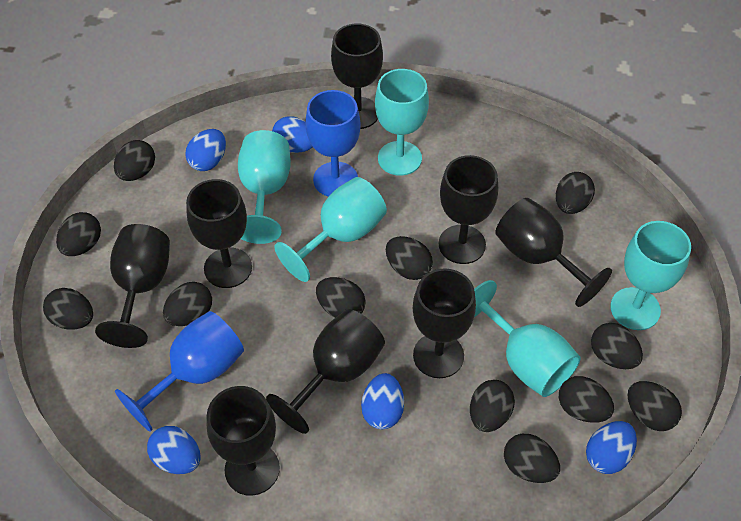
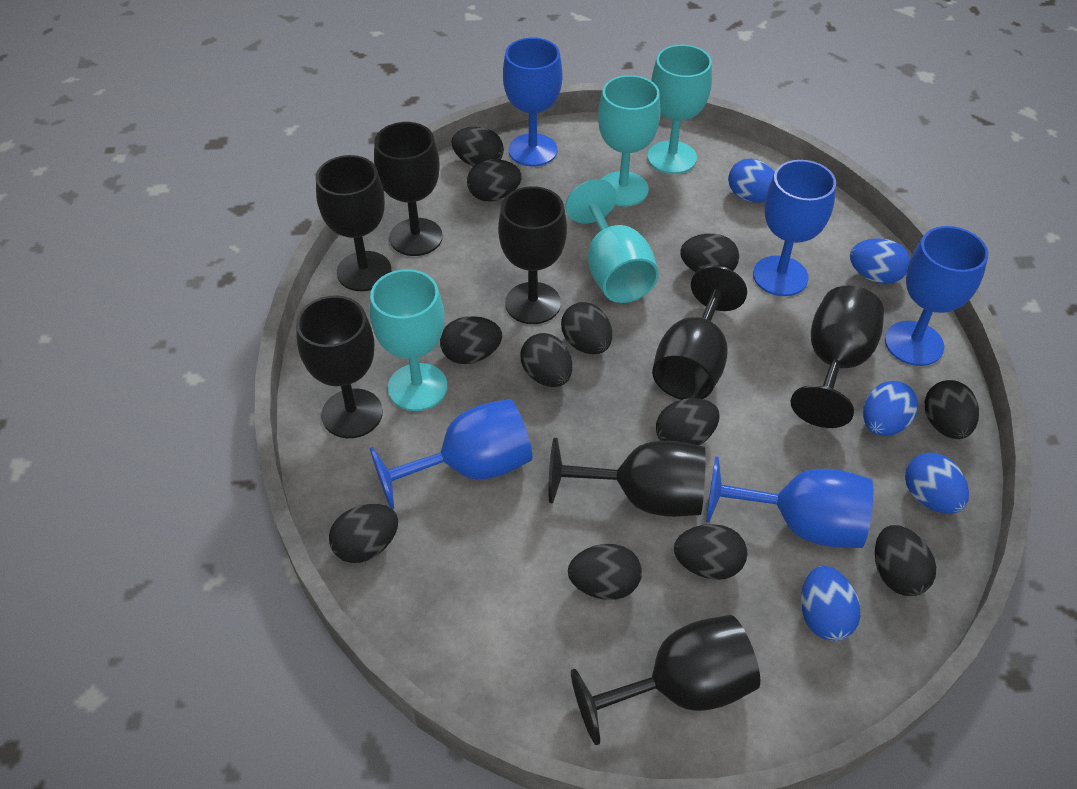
blue goblet: 2 -> 5
turquoise goblet: 5 -> 4

